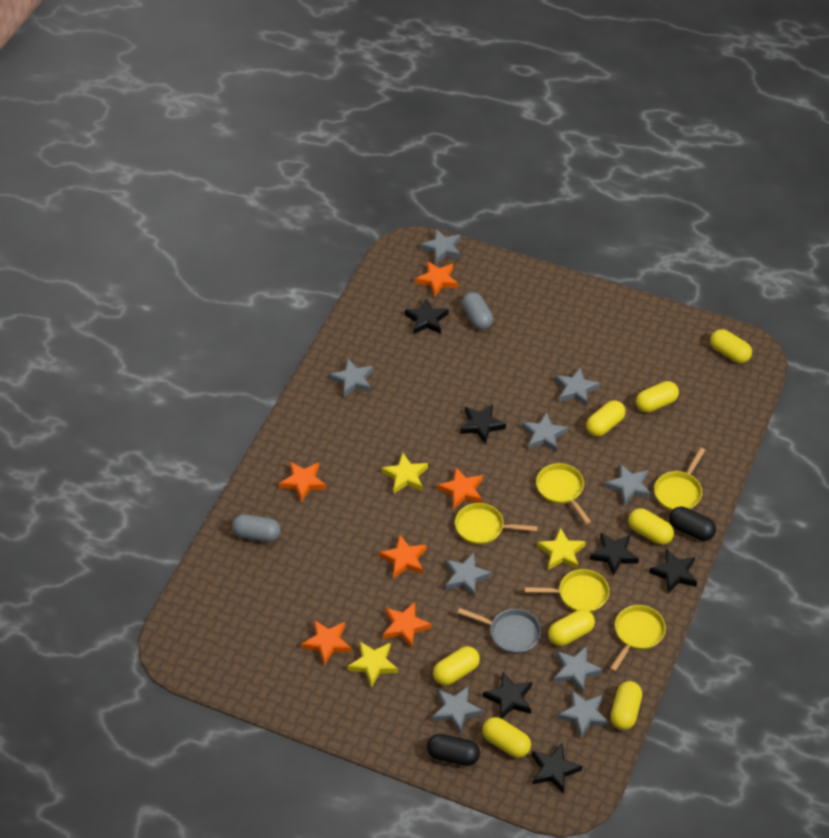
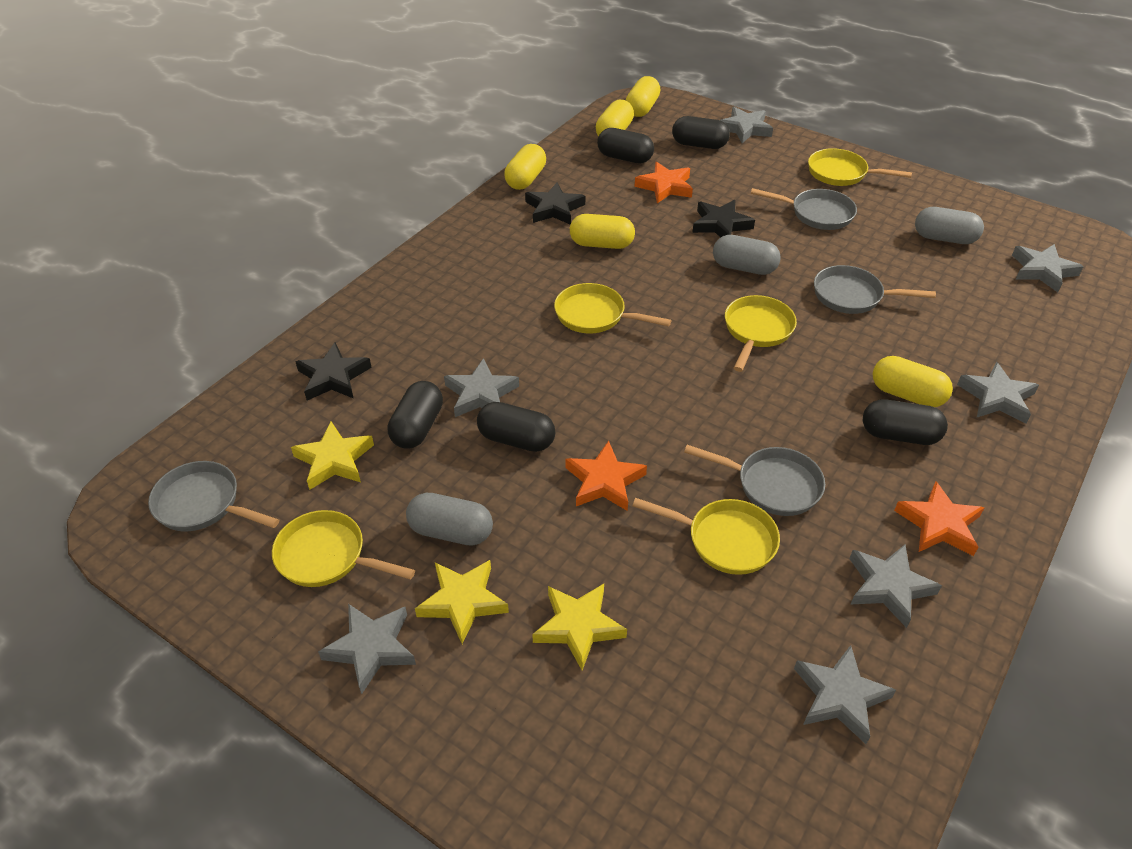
black capsule: 2 -> 5
black star: 6 -> 3
grey capsule: 2 -> 3
grey pan: 1 -> 4
grey star: 9 -> 7
orange star: 6 -> 3
yellow capsule: 8 -> 5

